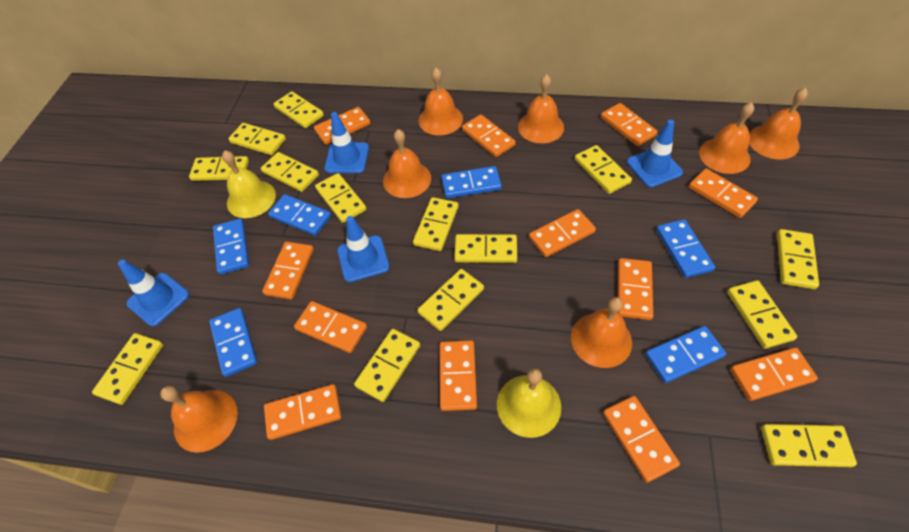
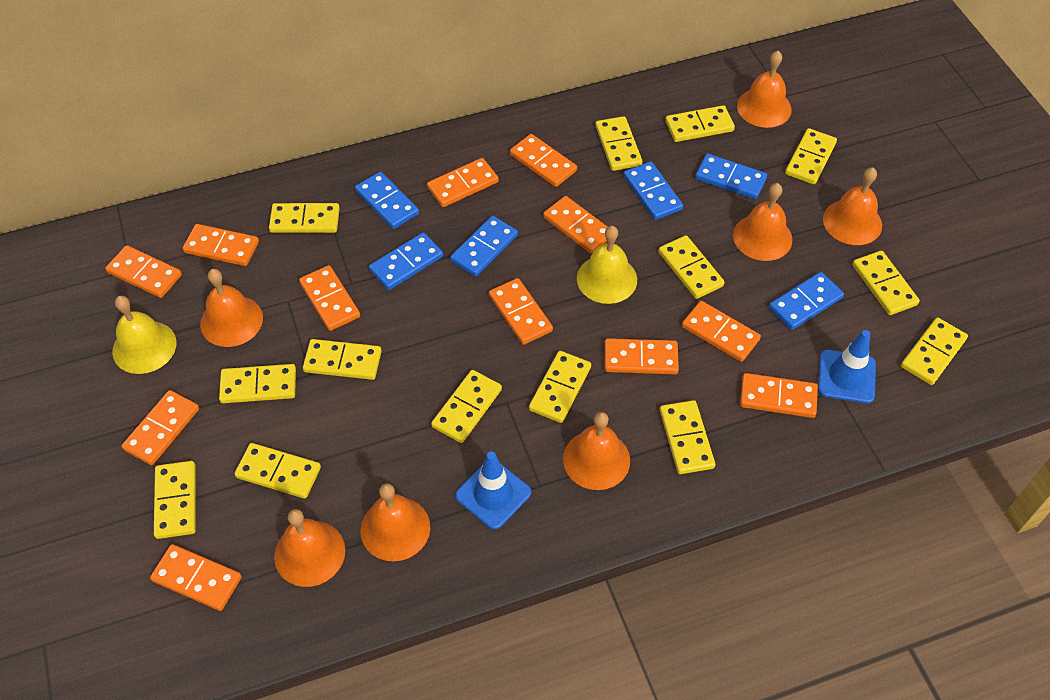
blue traffic cone: 4 -> 2

